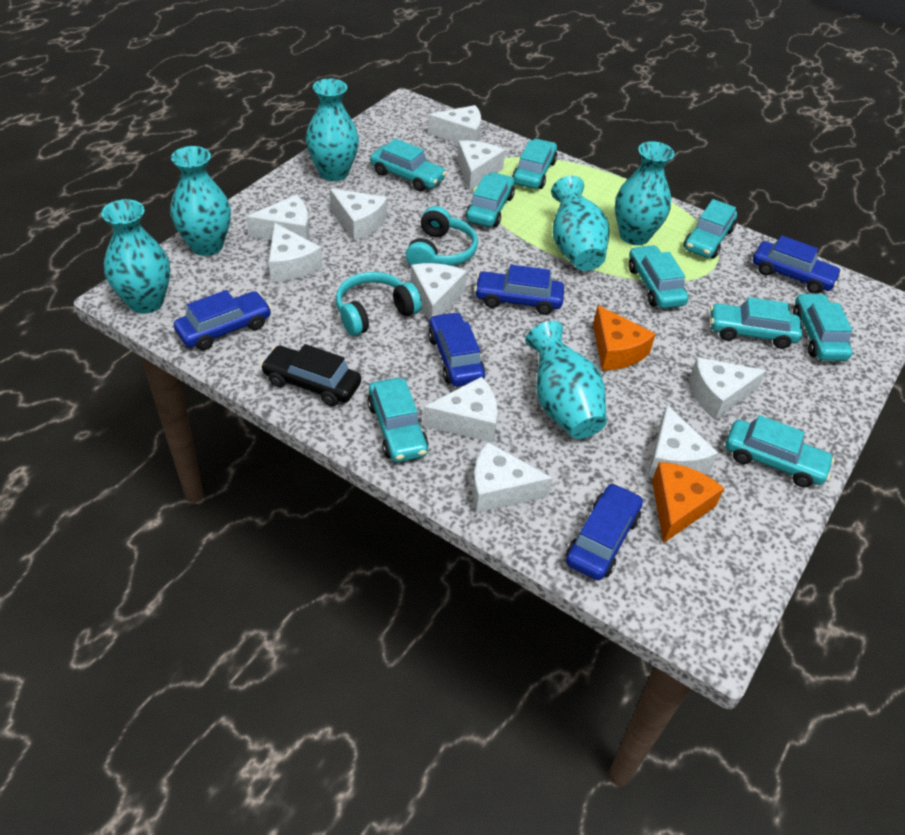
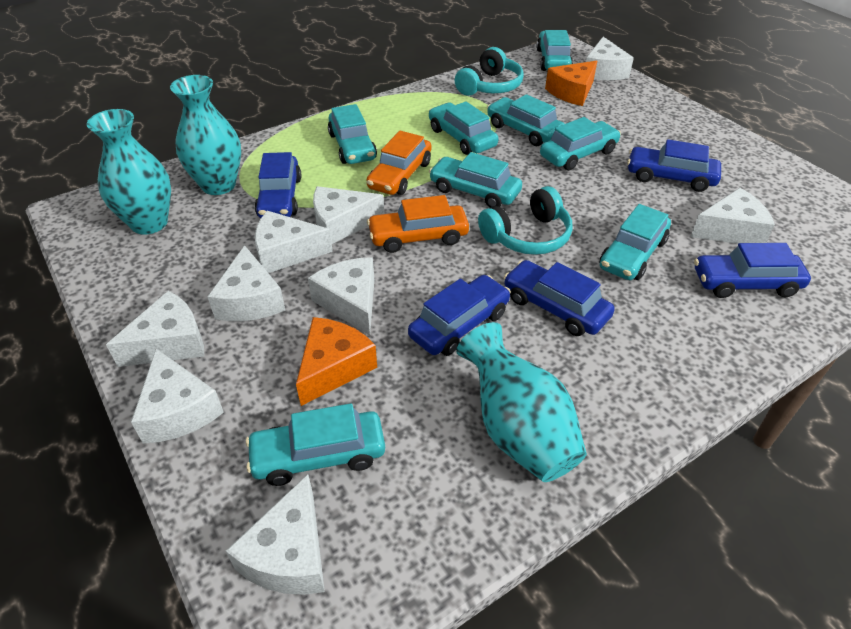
black car: 1 -> 0
orange car: 0 -> 2
turquoise car: 9 -> 8
turquoise vase: 6 -> 3
white cheese: 10 -> 9

